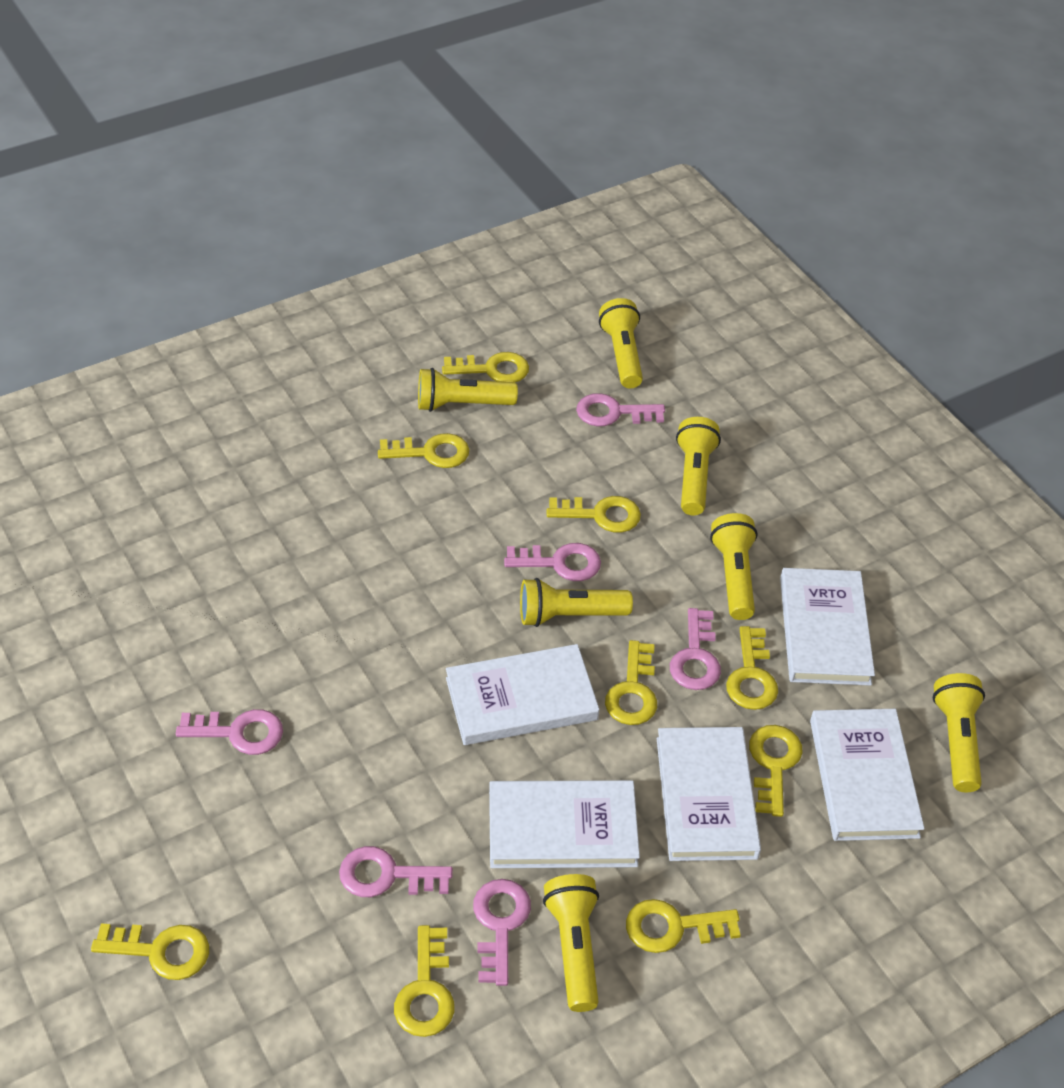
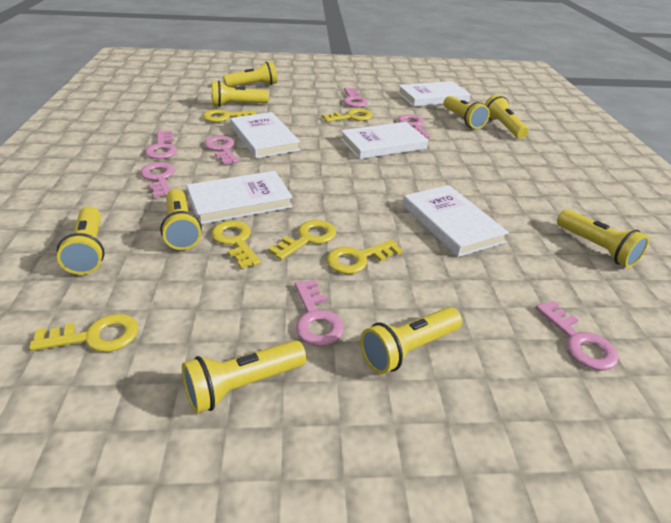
pink key: 6 -> 7
yellow flashlight: 7 -> 9
yellow key: 9 -> 6

